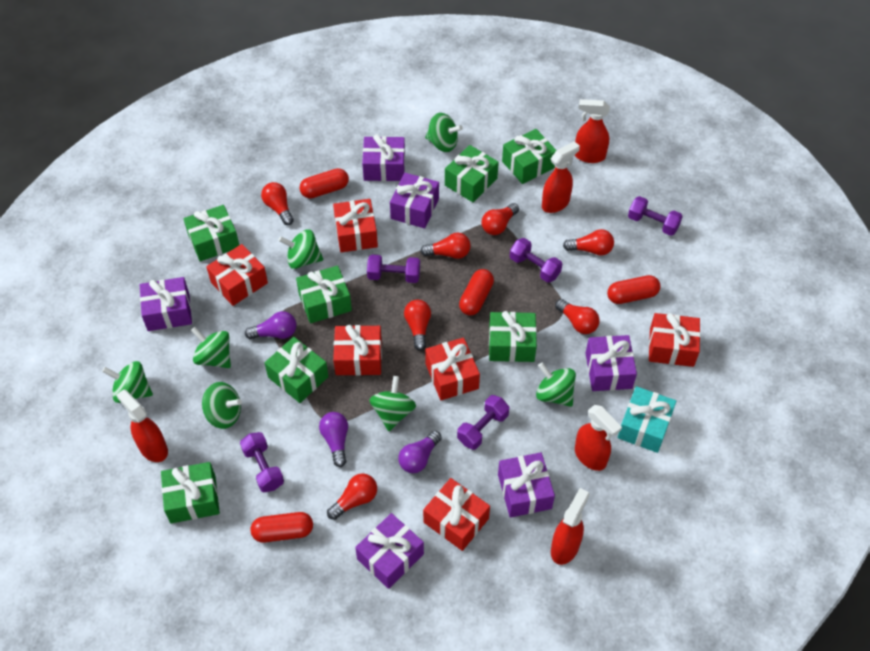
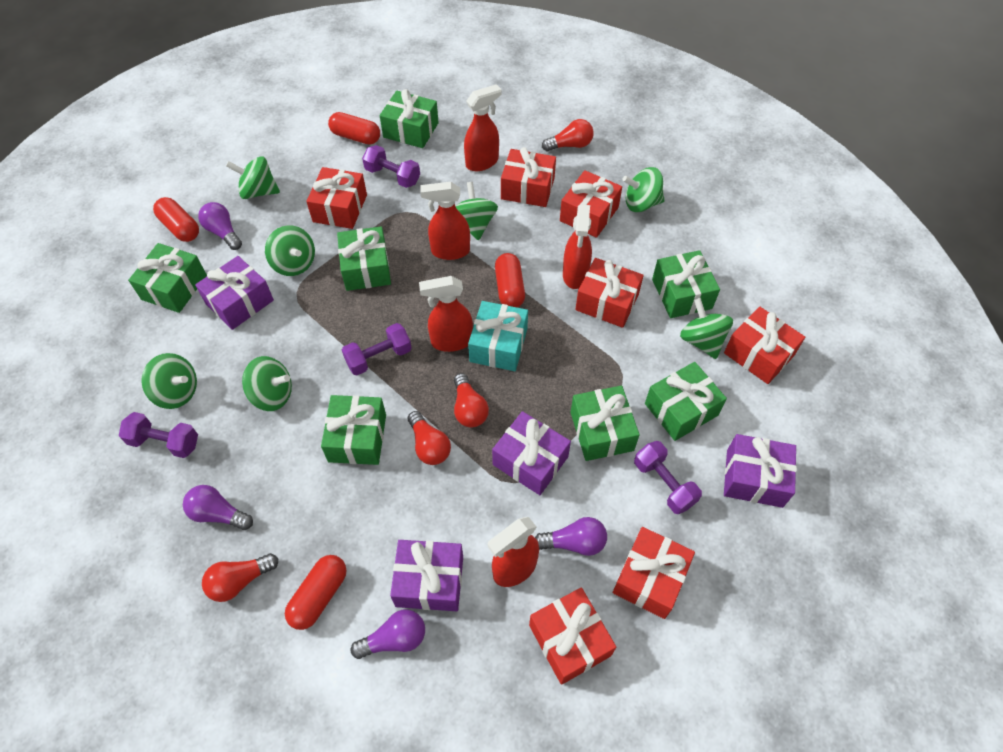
purple dumbbell: 5 -> 4
purple gift: 6 -> 4
purple light bulb: 3 -> 4
red gift: 6 -> 7
red light bulb: 7 -> 4

